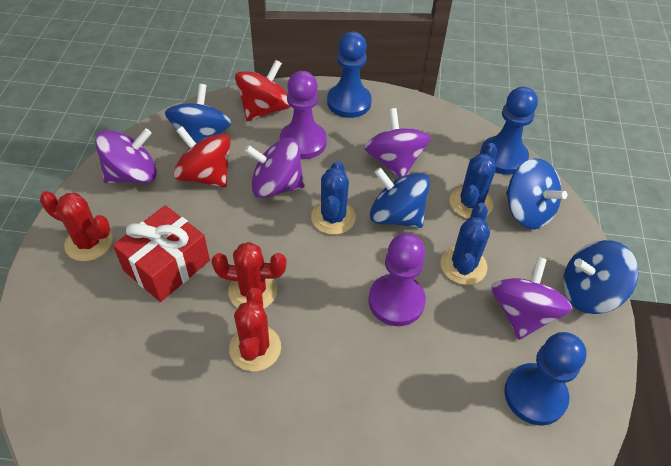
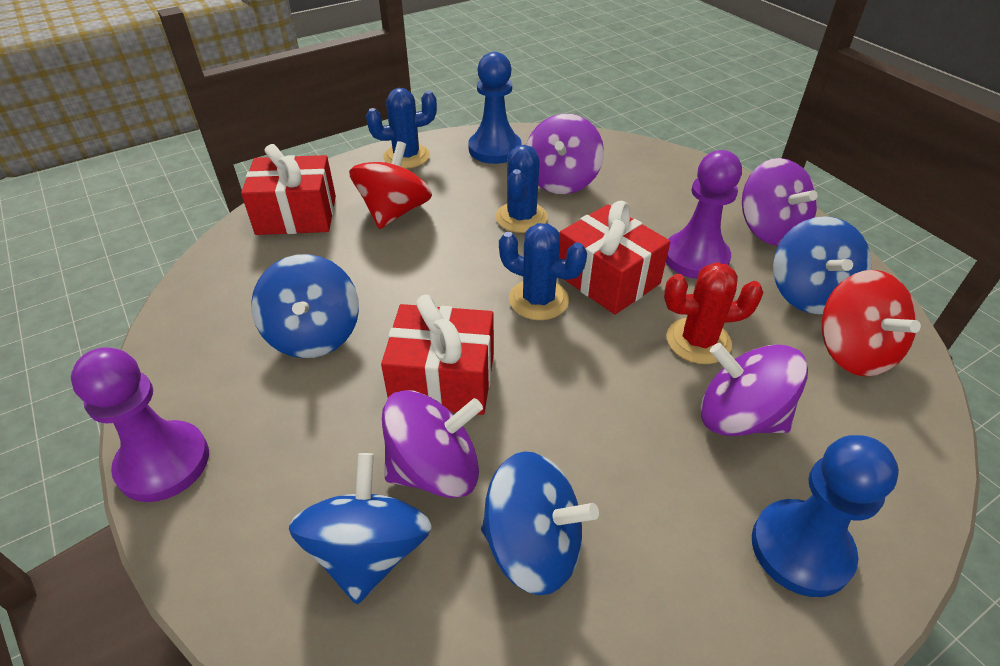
blue pawn: 3 -> 2
red cactus: 3 -> 1
red gift: 1 -> 3

